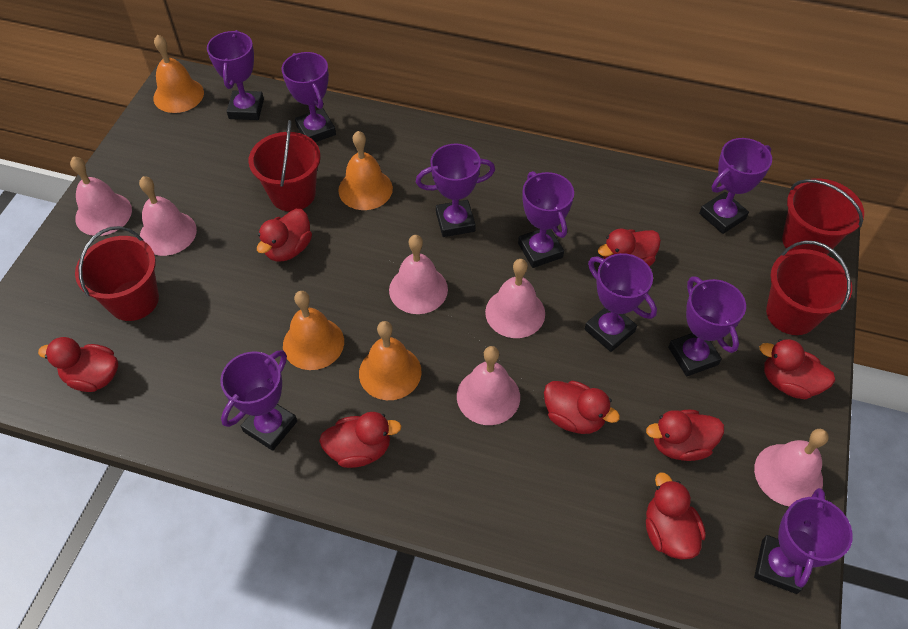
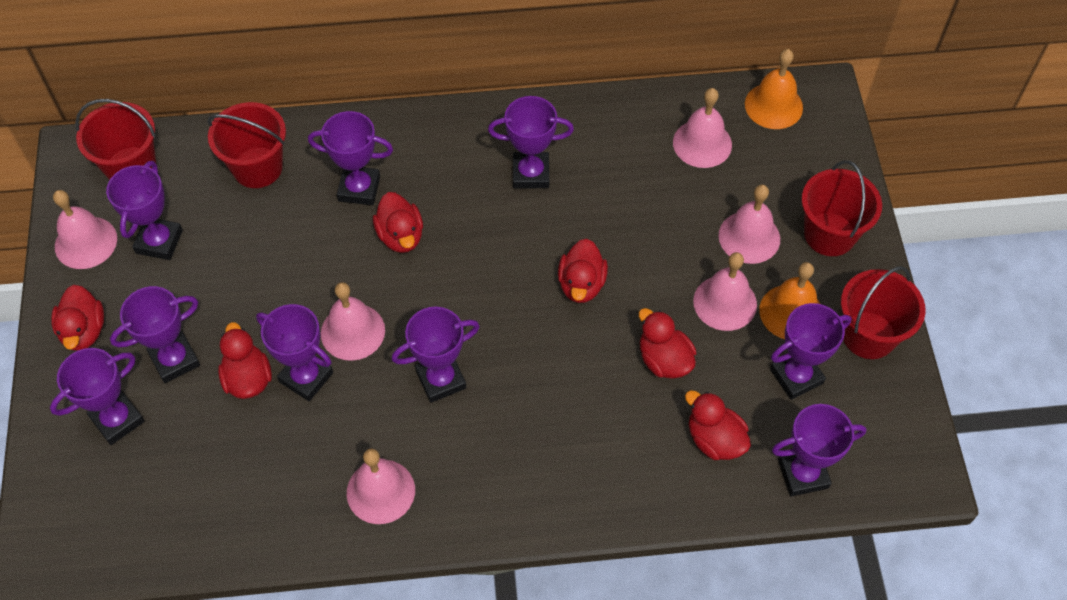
orange bell: 4 -> 2
red duck: 8 -> 6

